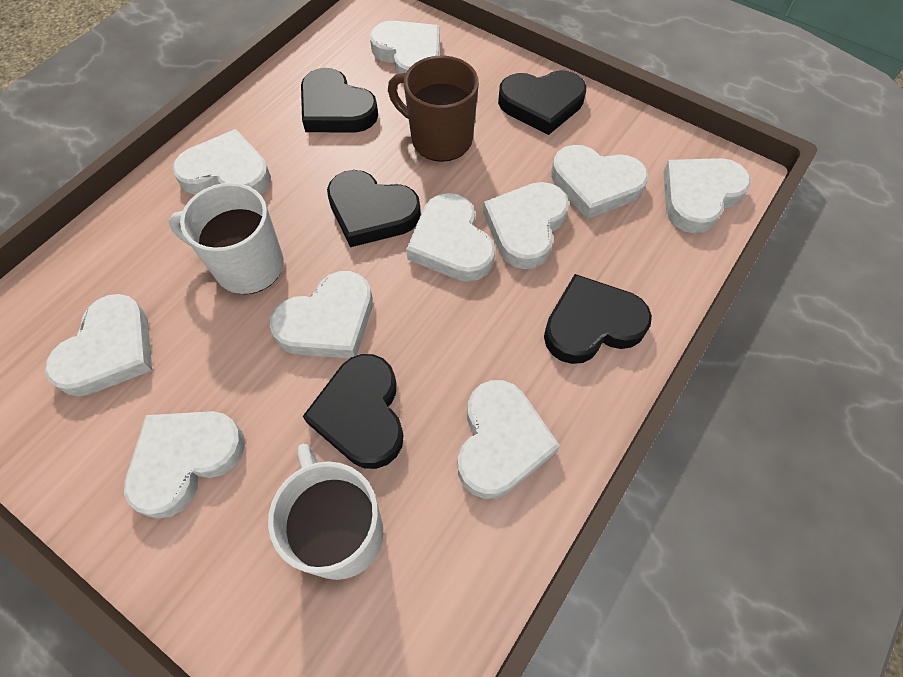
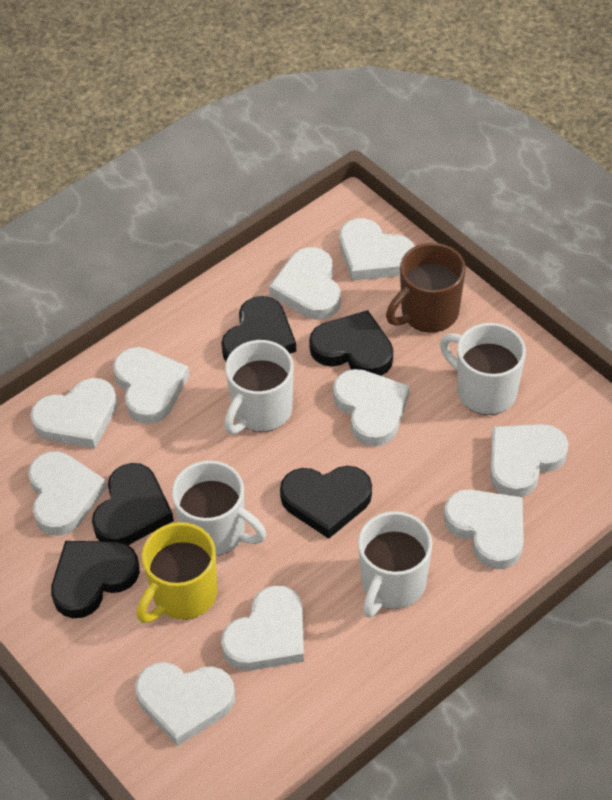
white mug: 2 -> 4
yellow mug: 0 -> 1

